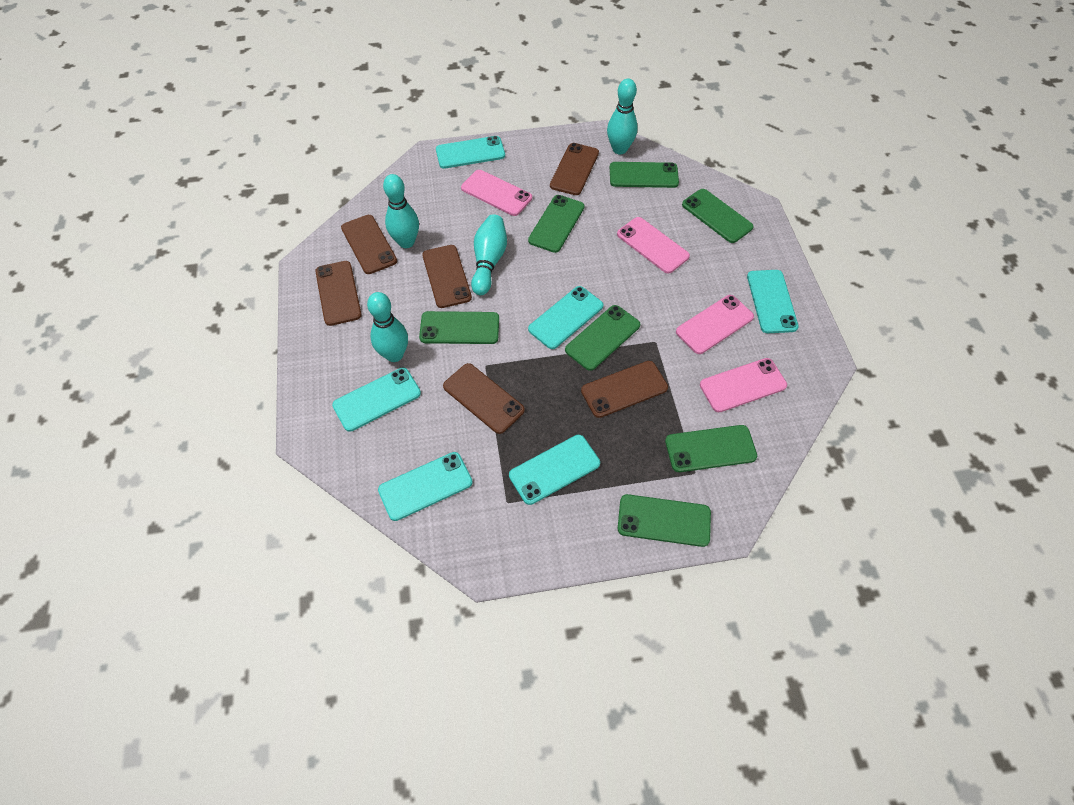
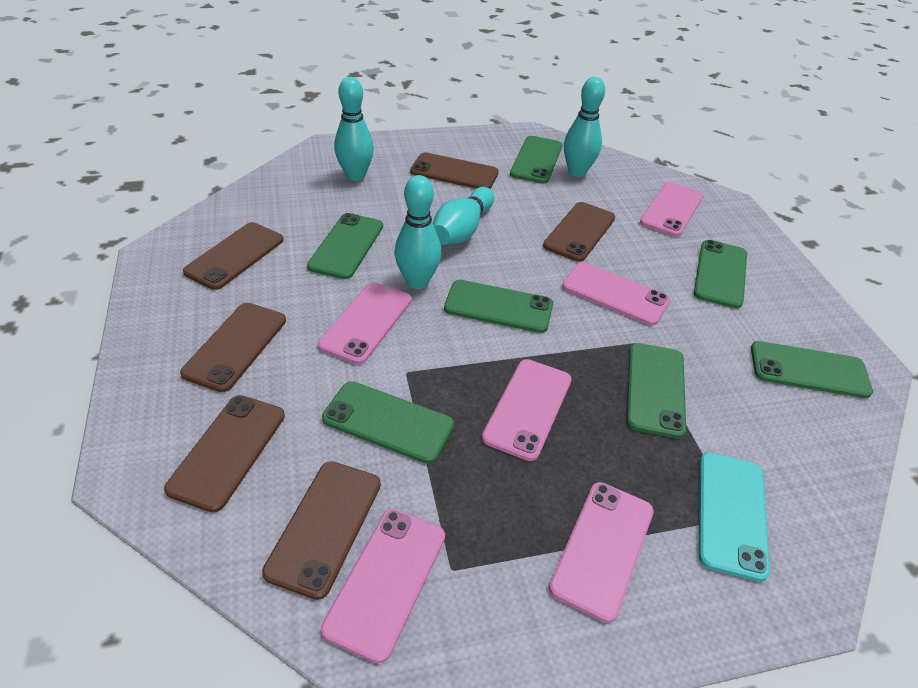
pink phone: 4 -> 6
turquoise phone: 6 -> 1

